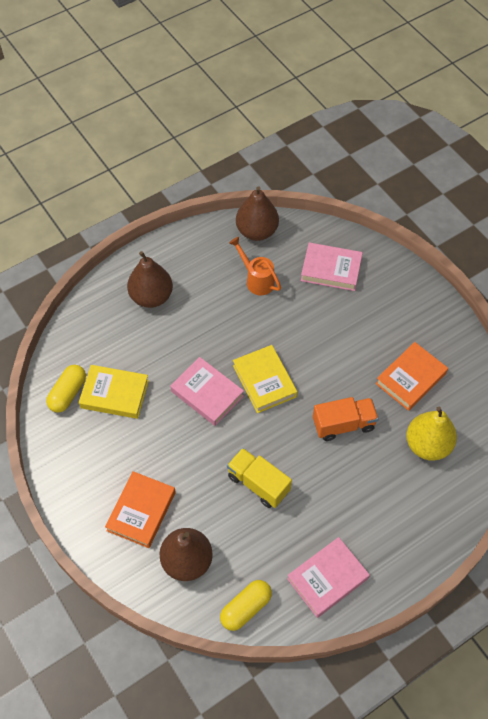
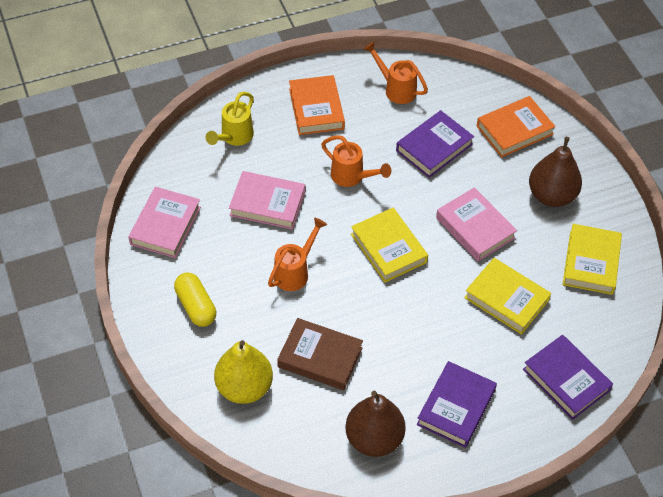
brown book: 0 -> 1
brown pear: 3 -> 2
orange truck: 1 -> 0
orange watering can: 1 -> 3
purple book: 0 -> 3
yellow book: 2 -> 3
yellow capsule: 2 -> 1
yellow truck: 1 -> 0
yellow watering can: 0 -> 1

